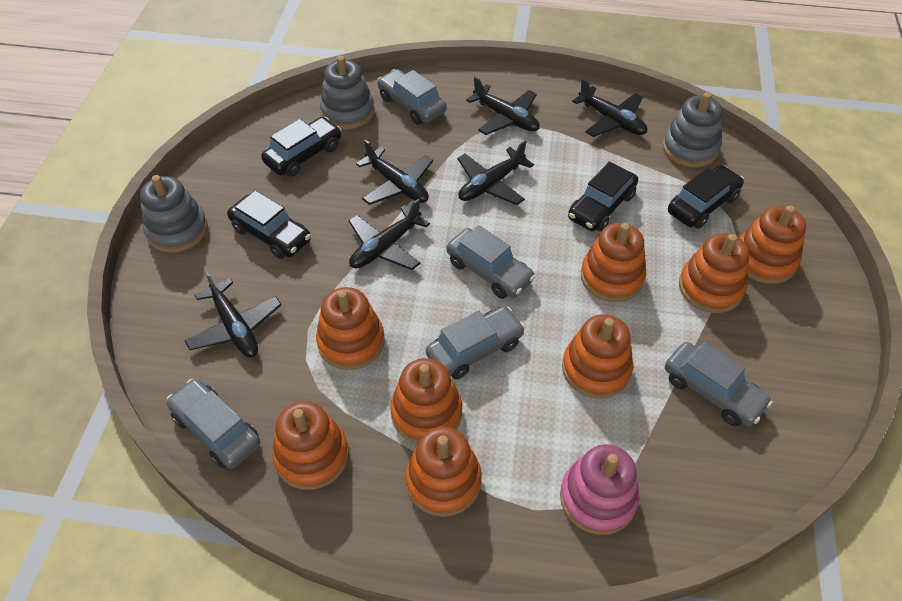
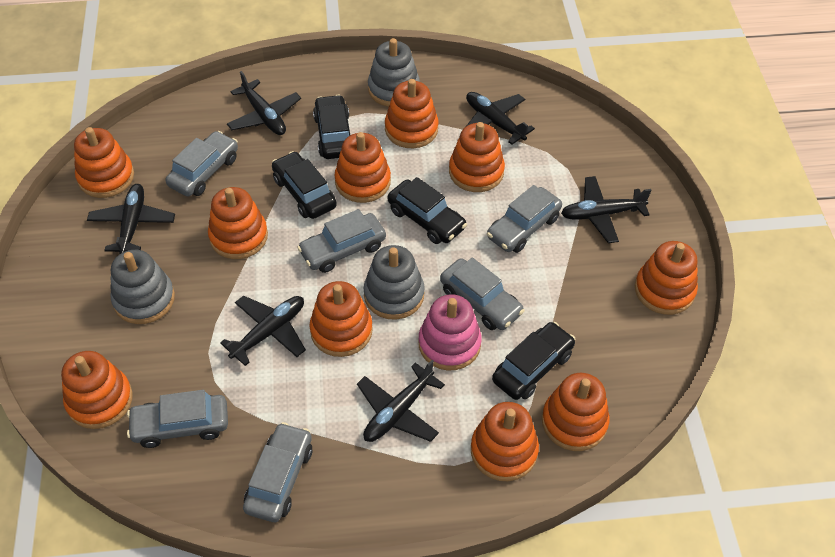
grey car: 5 -> 6
orange stacking toy: 8 -> 10

